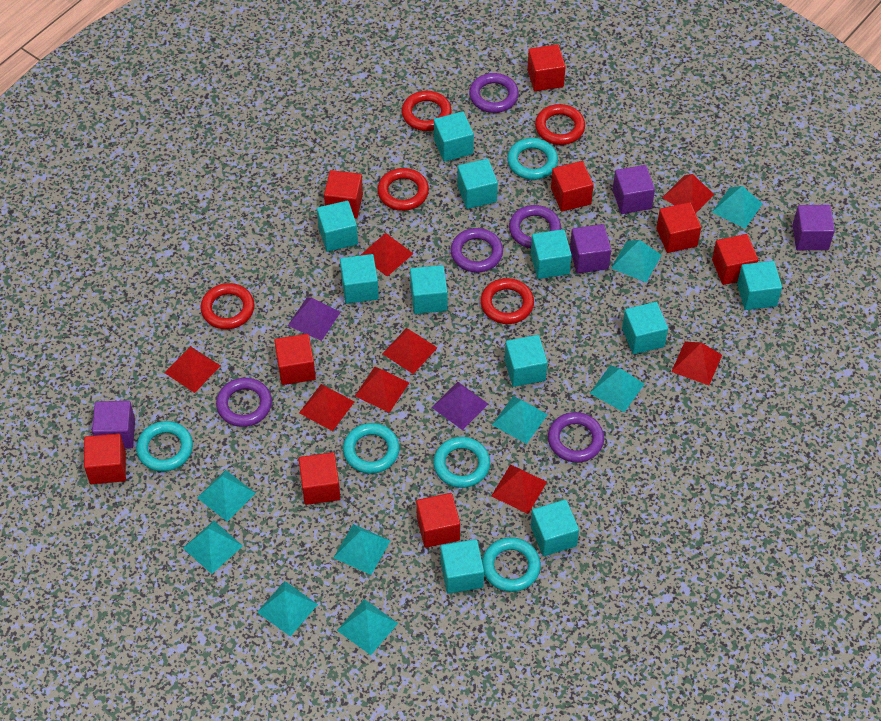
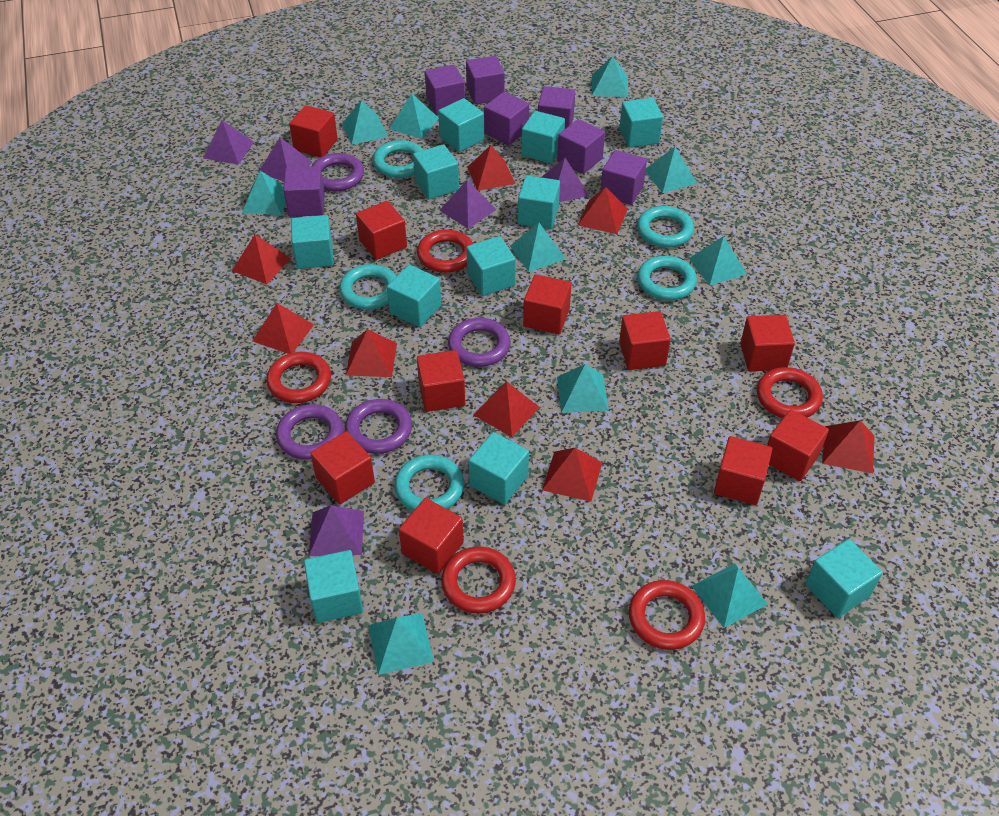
purple cube: 4 -> 7
purple pyramid: 2 -> 5
purple ring: 5 -> 4
red cube: 9 -> 10
turquoise pyramid: 9 -> 10

